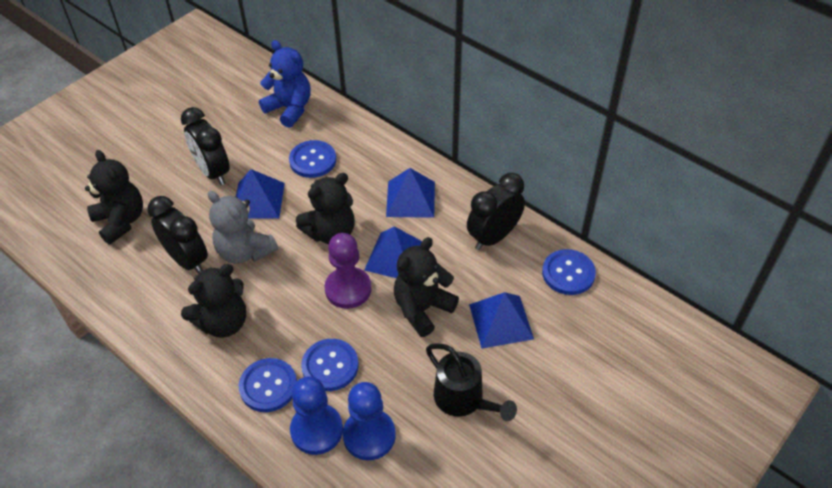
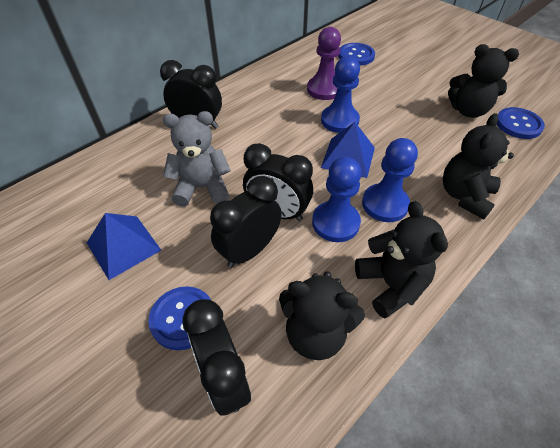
black clock: 3 -> 4
black watering can: 1 -> 0
blue button: 4 -> 3
blue pawn: 2 -> 3
blue pyramid: 4 -> 2
blue teddy bear: 1 -> 0

